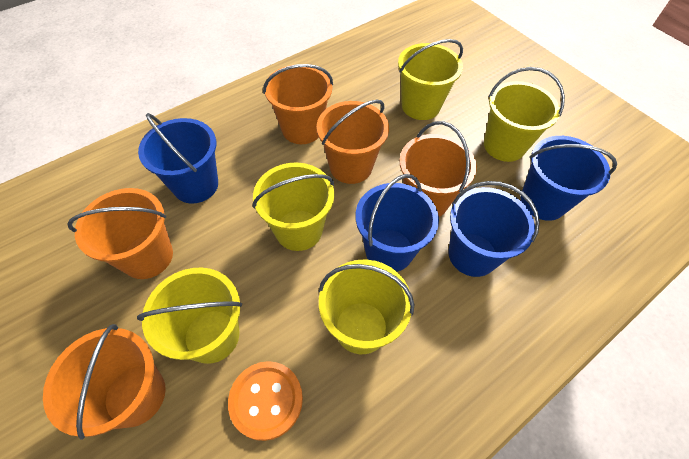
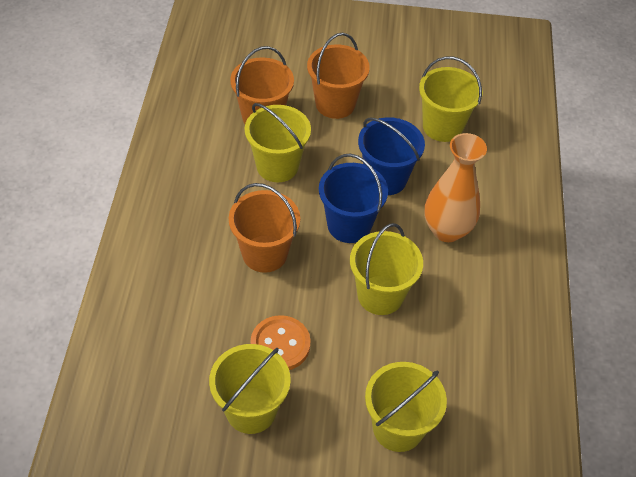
blue bucket: 4 -> 2
orange bucket: 5 -> 3
orange vase: 0 -> 1

